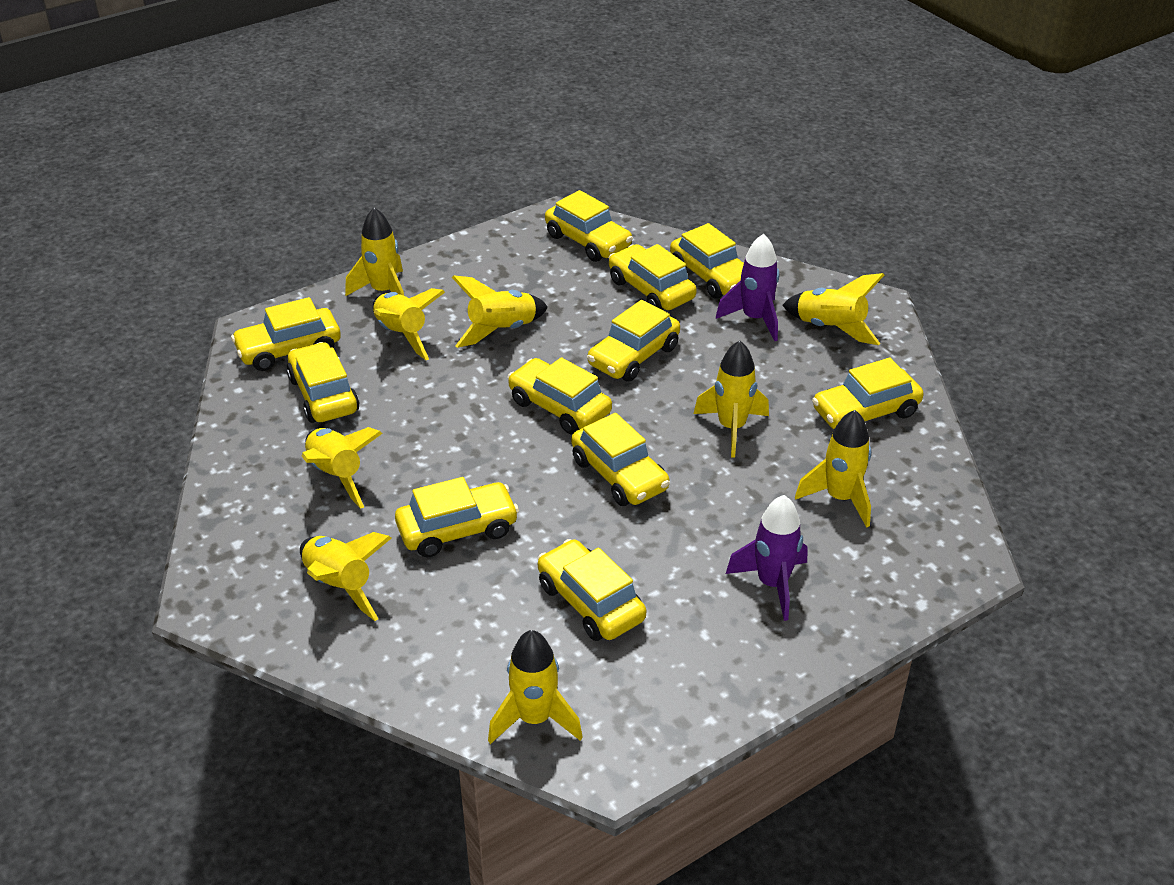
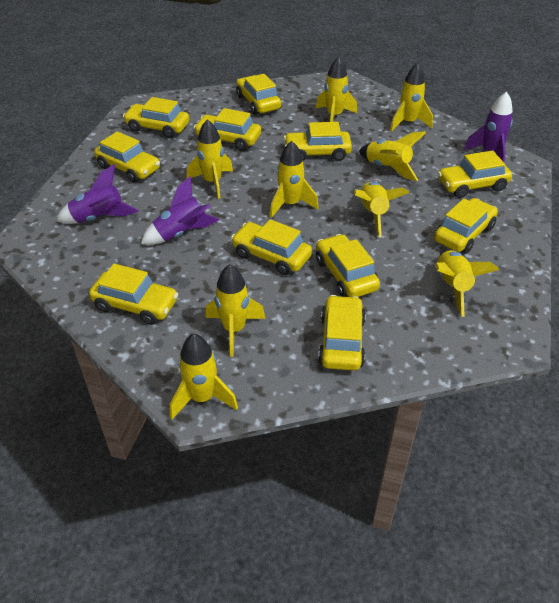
purple rocket: 2 -> 3

